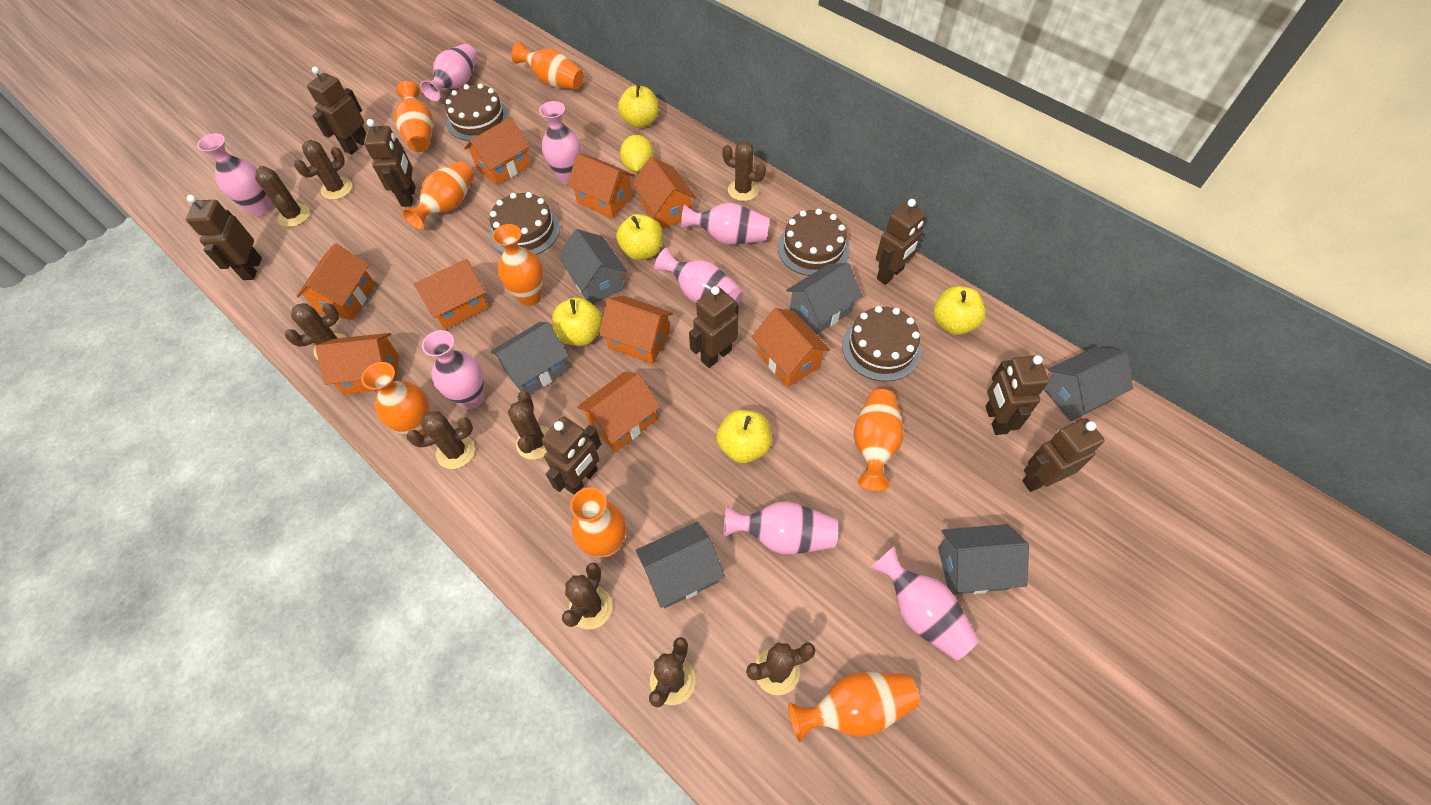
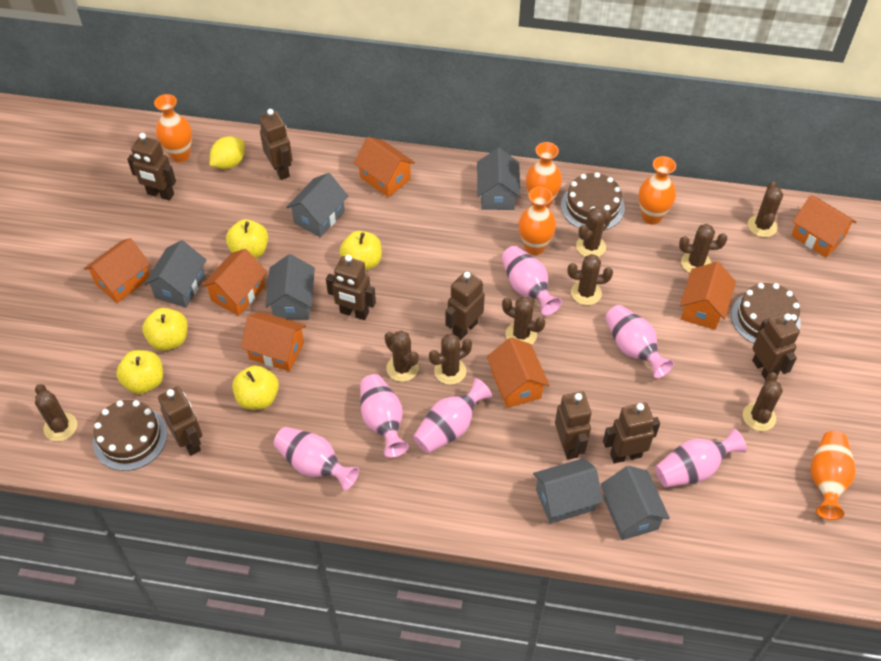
brown cake: 4 -> 3
orange house: 9 -> 7
orange vase: 8 -> 5
pink vase: 8 -> 6

